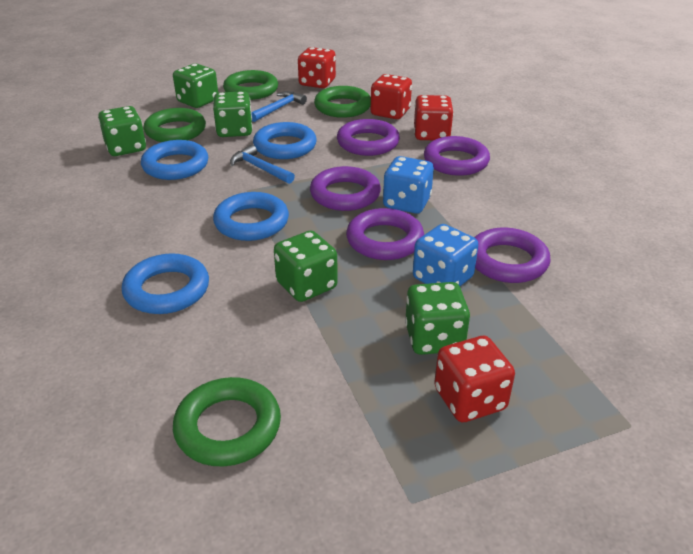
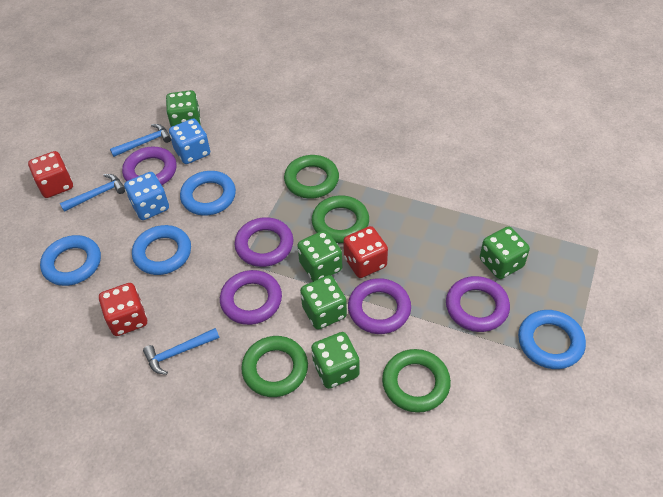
blue hammer: 2 -> 3
red dice: 4 -> 3

